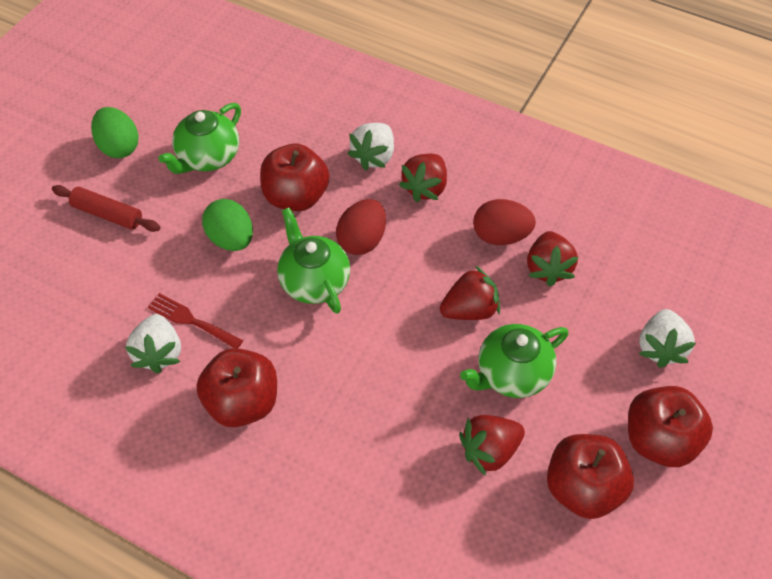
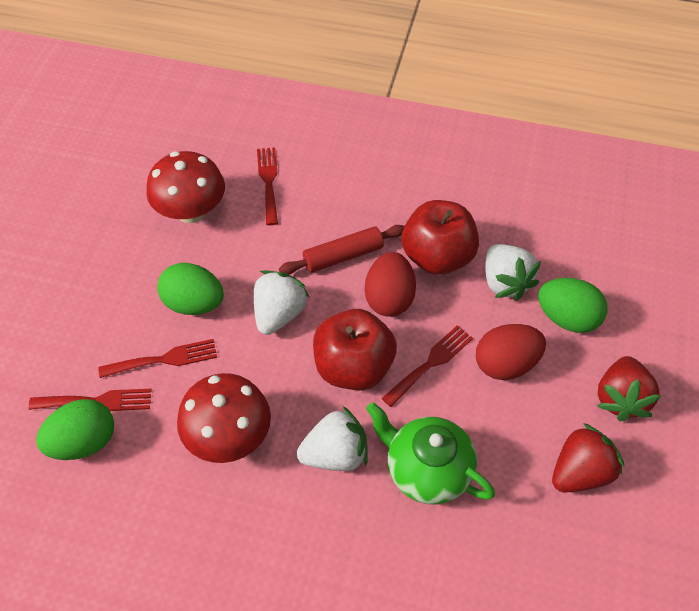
green egg: 2 -> 3
green teapot: 3 -> 1
red apple: 4 -> 2
red fork: 1 -> 4
red mushroom: 0 -> 2
red strawberry: 4 -> 2

